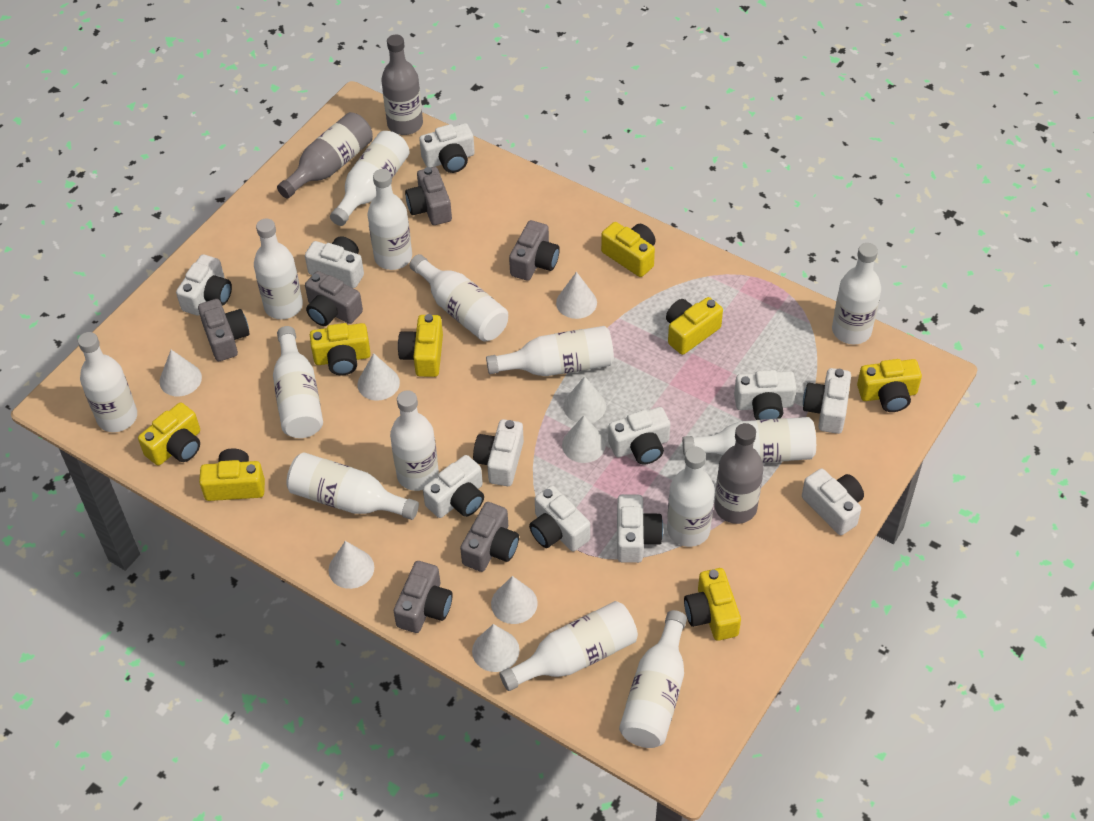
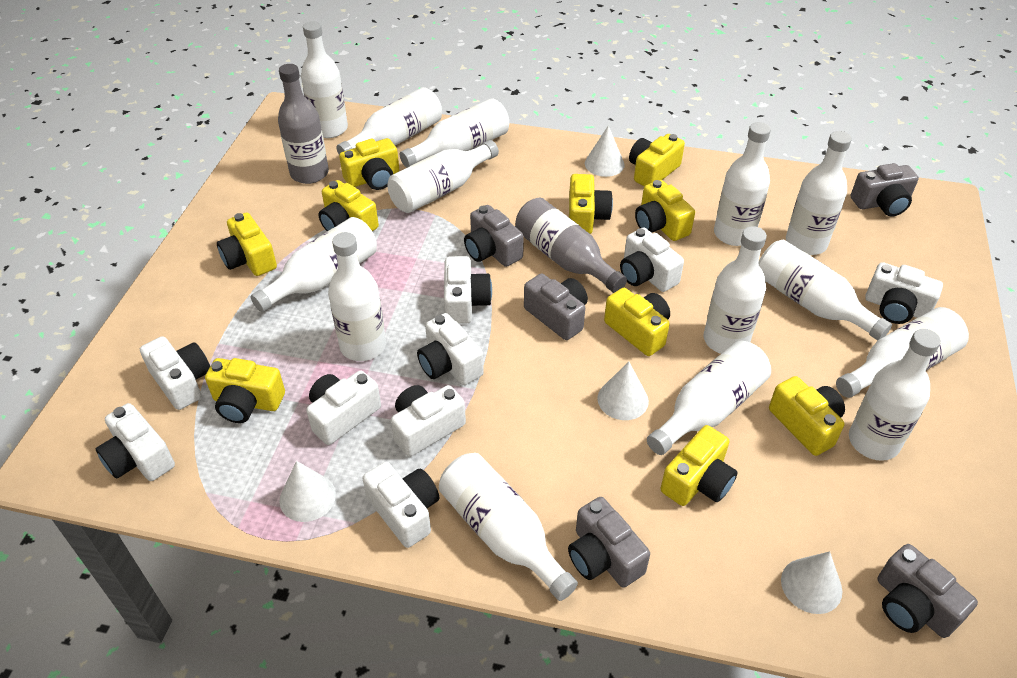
grey bottle: 3 -> 2
grey camera: 6 -> 5
white camera: 11 -> 9
white cone: 8 -> 4
yellow camera: 8 -> 10

